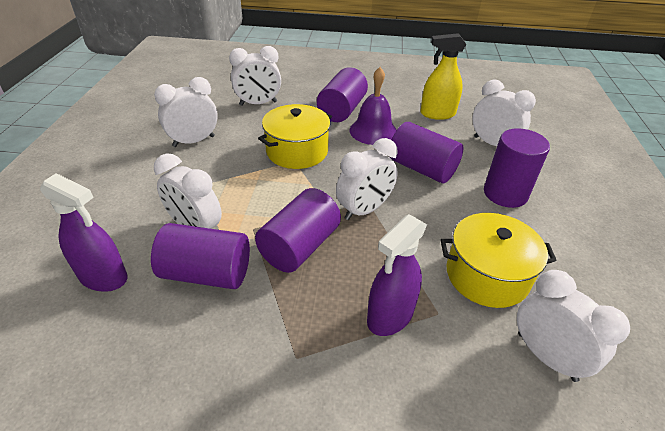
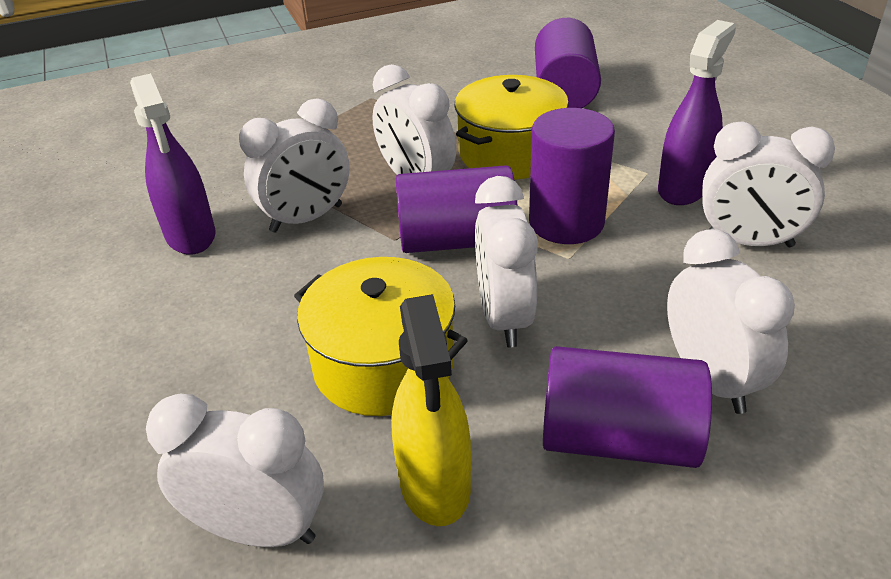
purple bell: 1 -> 0
purple cylinder: 5 -> 4

